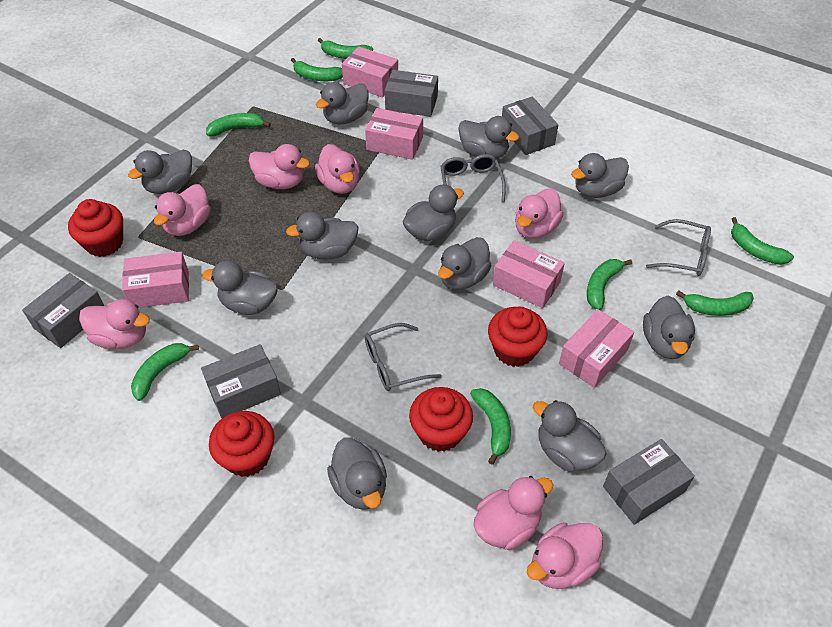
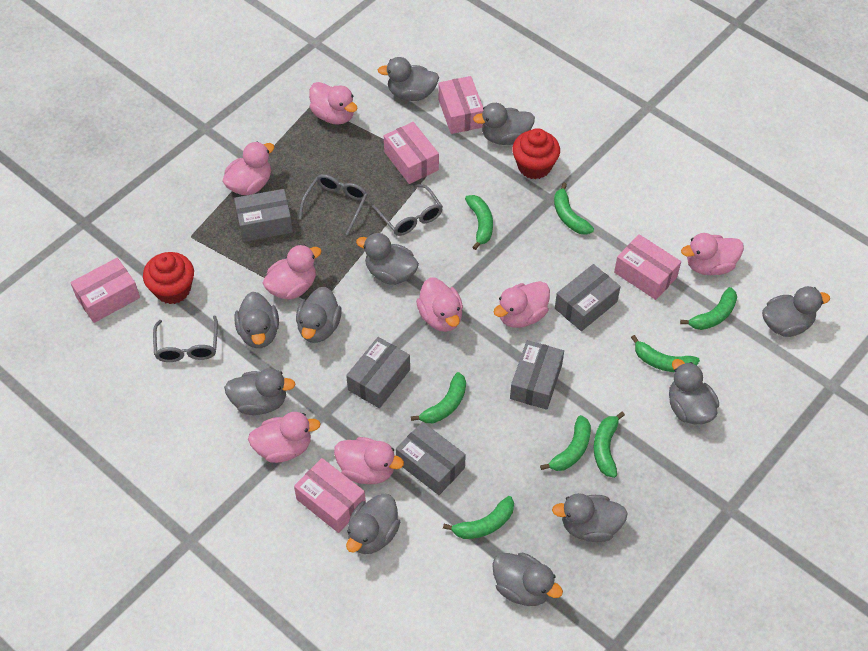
pink duck: 7 -> 8
red cupcake: 4 -> 2

